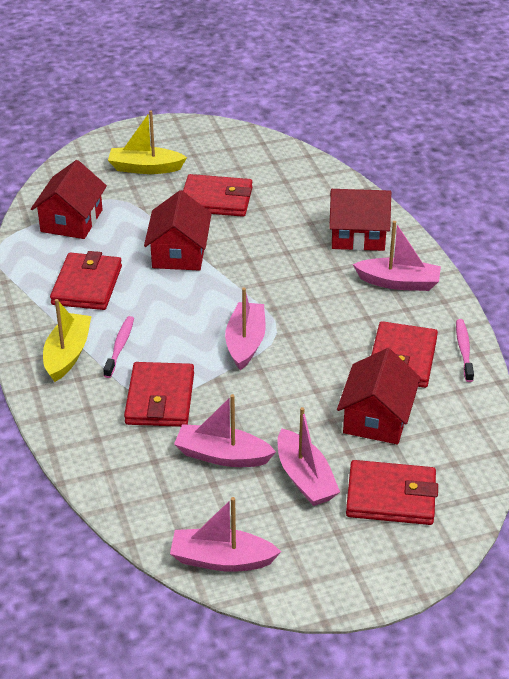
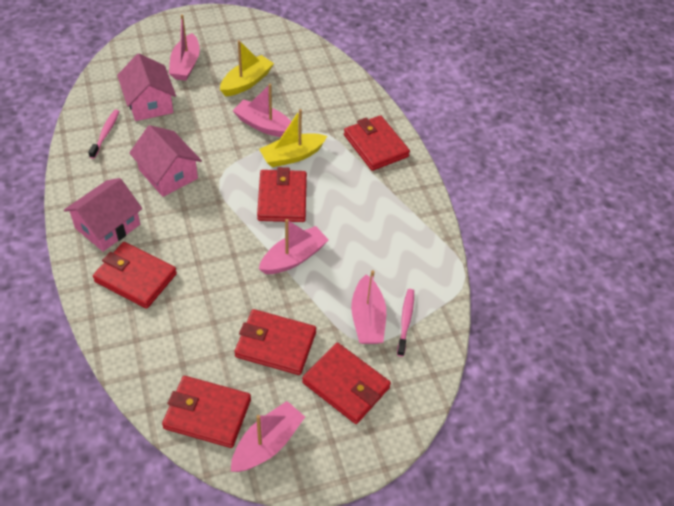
pink house: 0 -> 3
red house: 4 -> 0
red wallet: 5 -> 6

